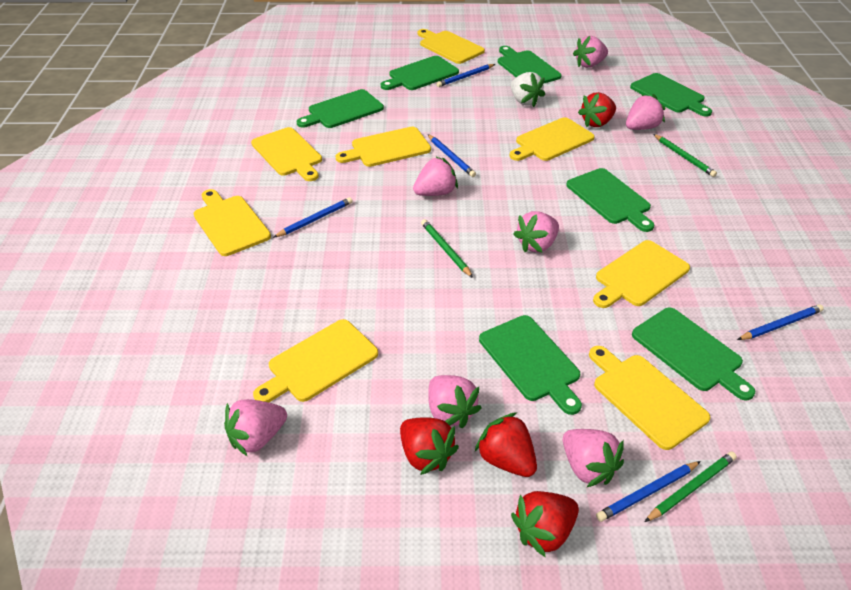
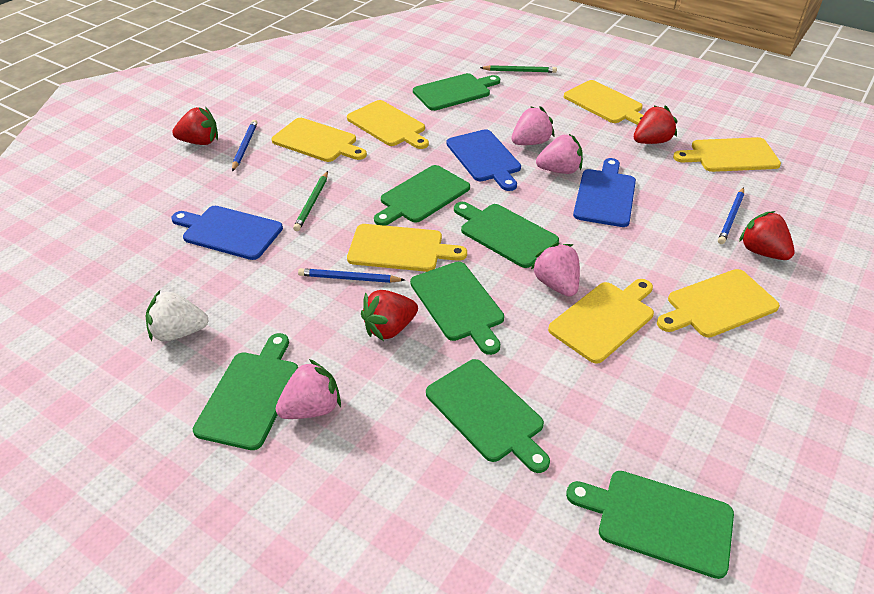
blue cutting board: 0 -> 3
blue pencil: 5 -> 3
green pencil: 3 -> 2
pink strawberry: 7 -> 4
yellow cutting board: 8 -> 7

